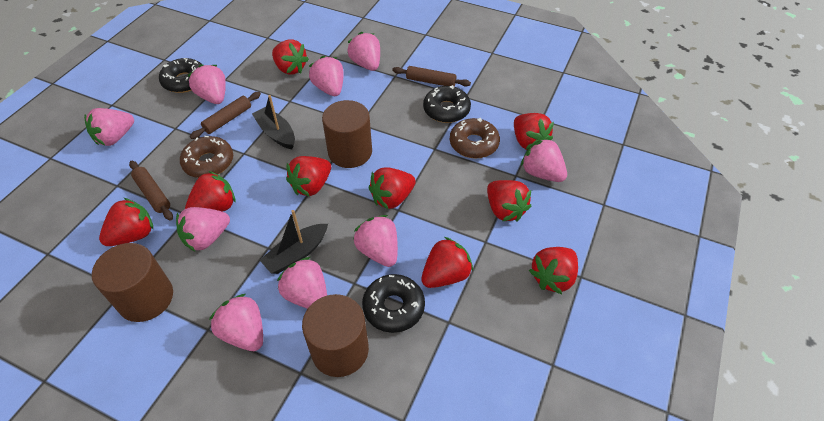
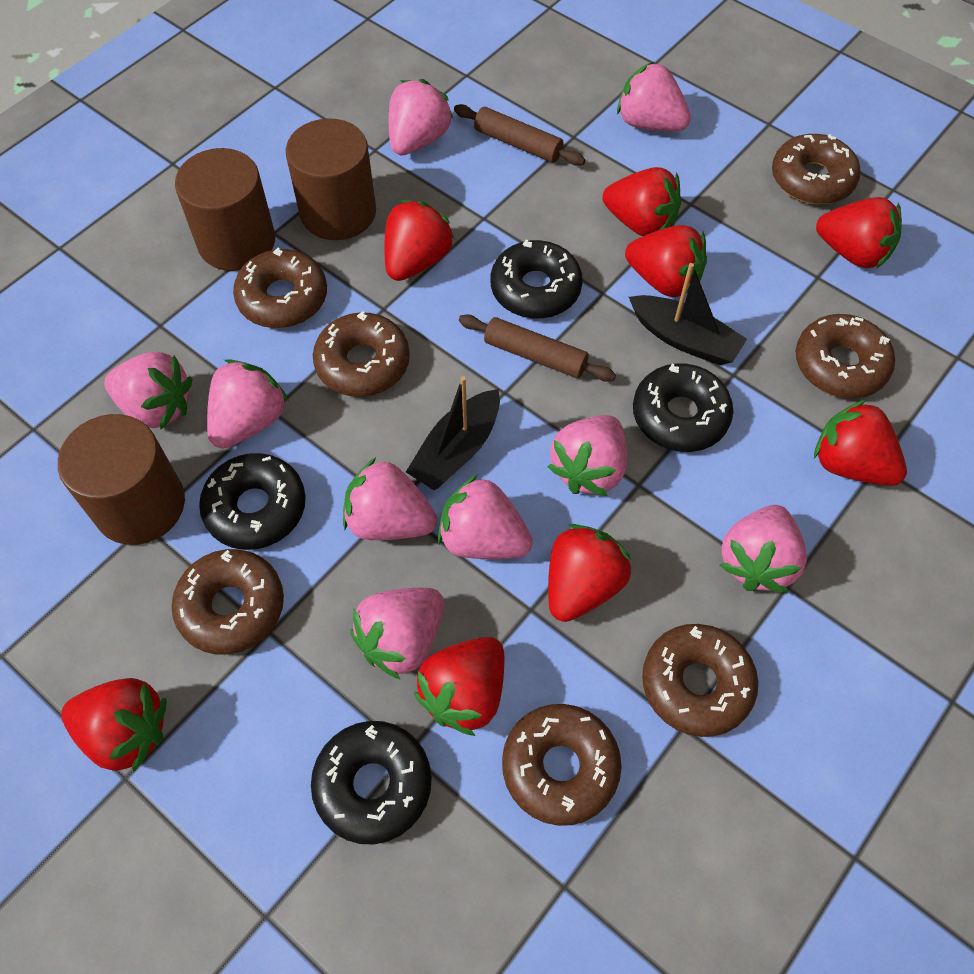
black donut: 3 -> 4
brown donut: 2 -> 7
brown rolling pin: 3 -> 2
red strawberry: 9 -> 8

